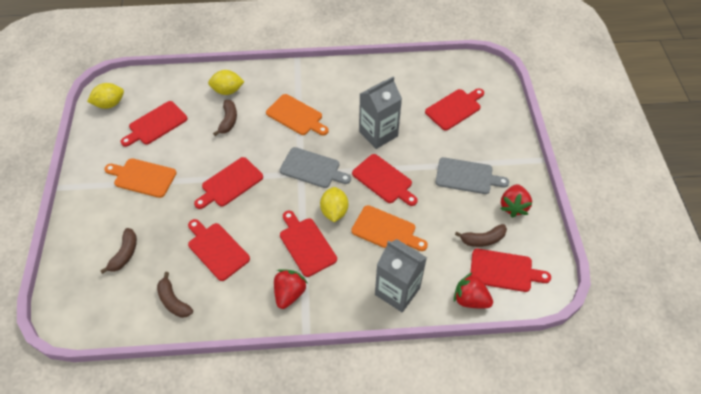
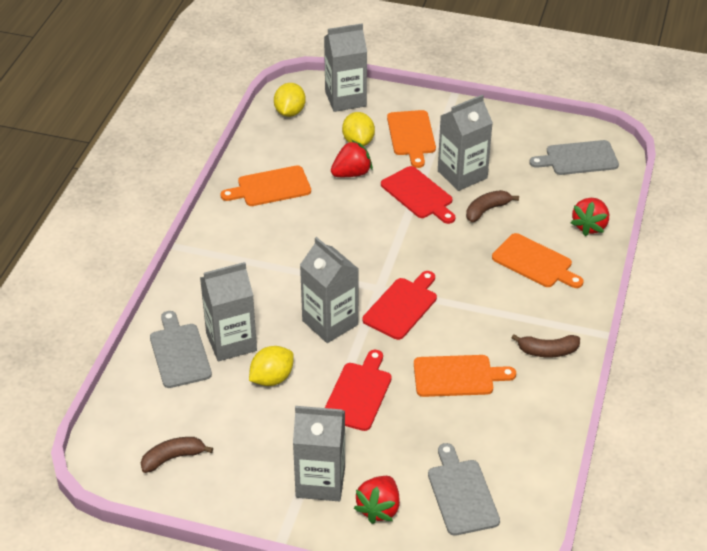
brown banana: 4 -> 3
grey carton: 2 -> 5
grey cutting board: 2 -> 3
orange cutting board: 3 -> 4
red cutting board: 7 -> 3

